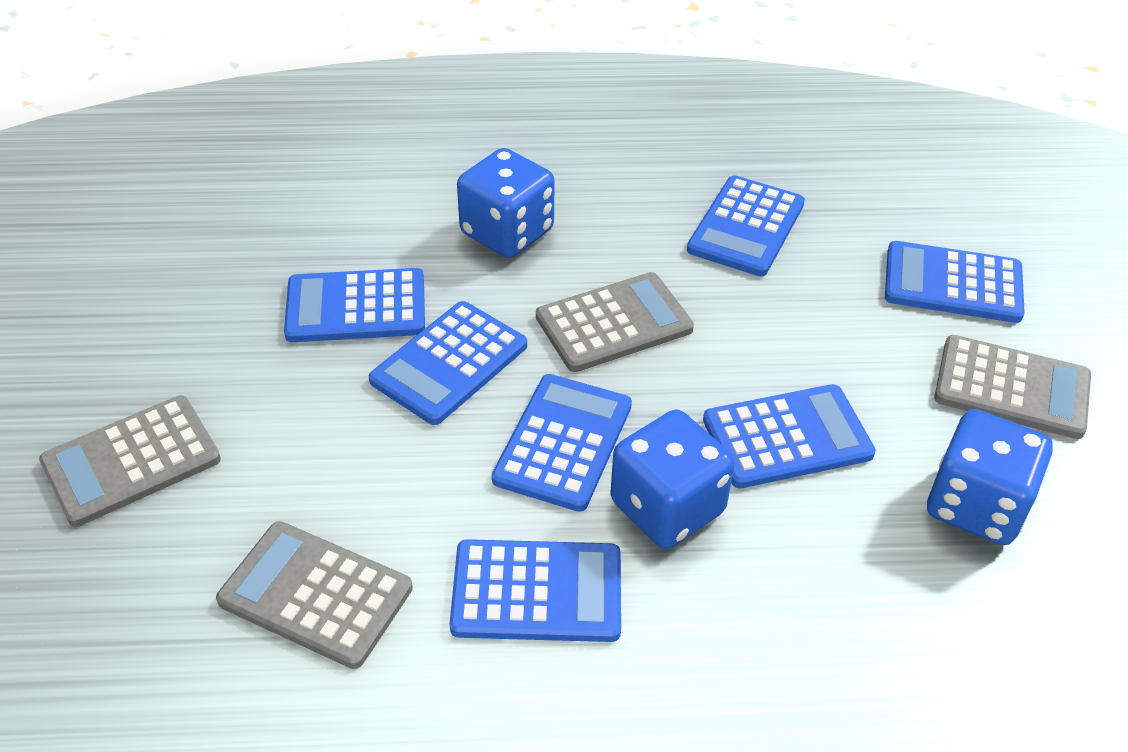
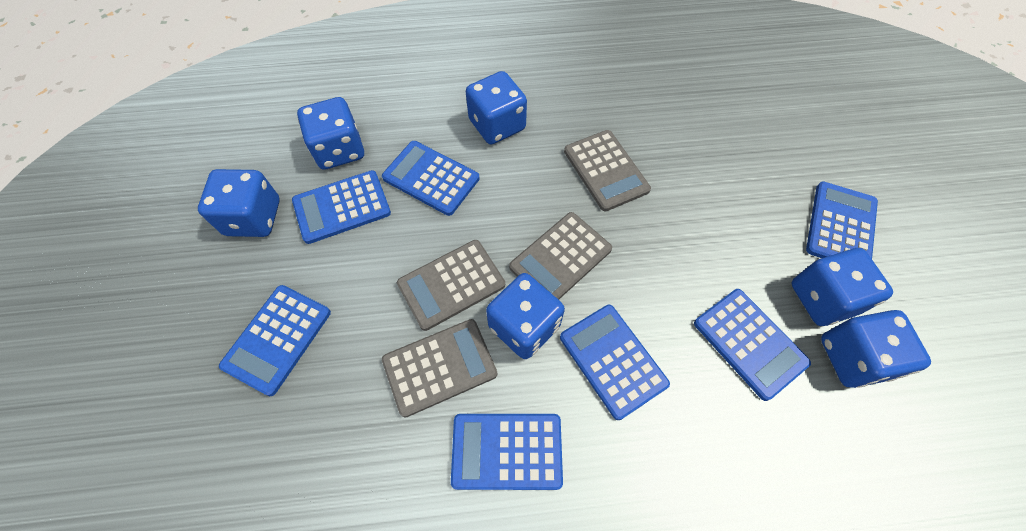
blue dice: 3 -> 6

